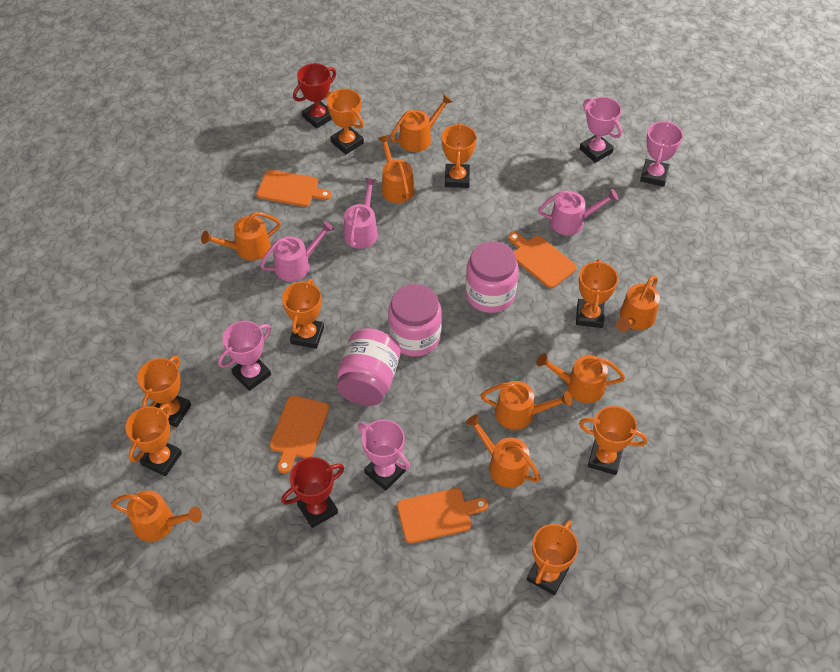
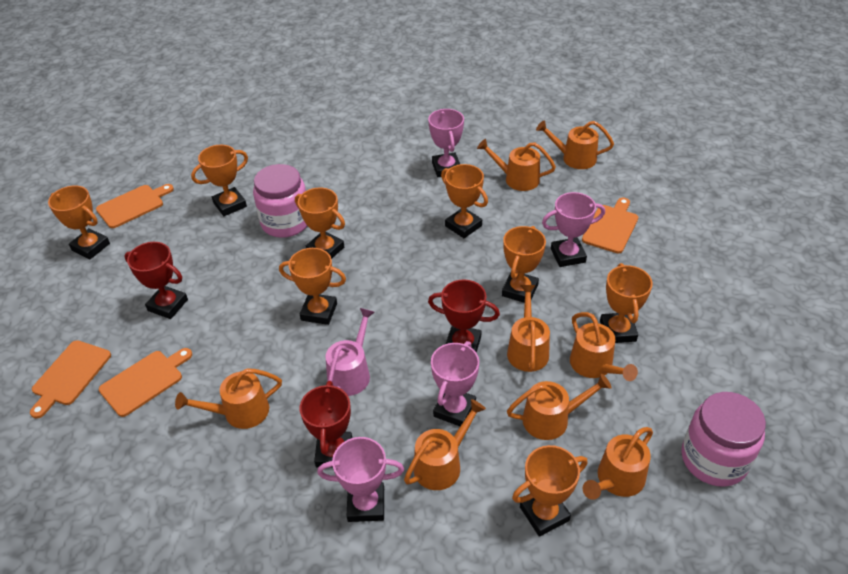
pink jar: 3 -> 2
pink watering can: 3 -> 1
red trophy: 2 -> 3

